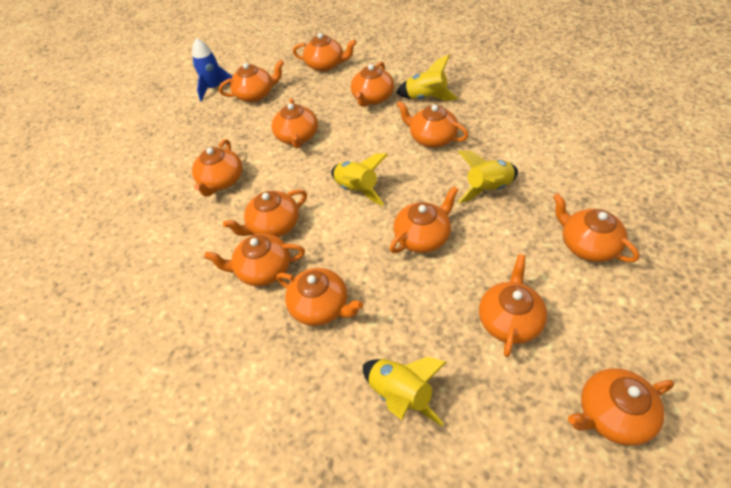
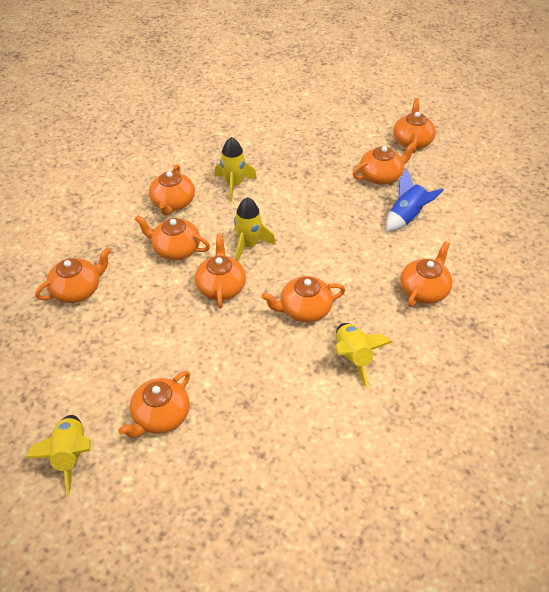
orange teapot: 13 -> 9

